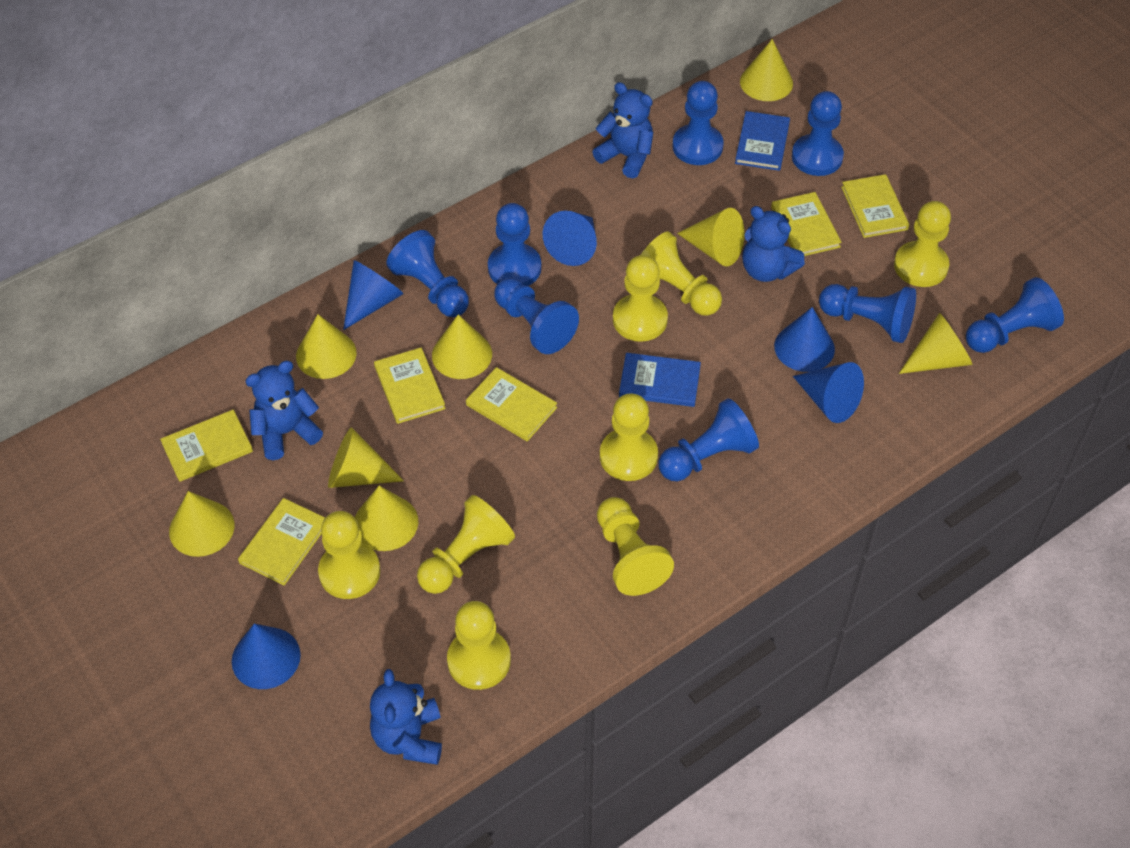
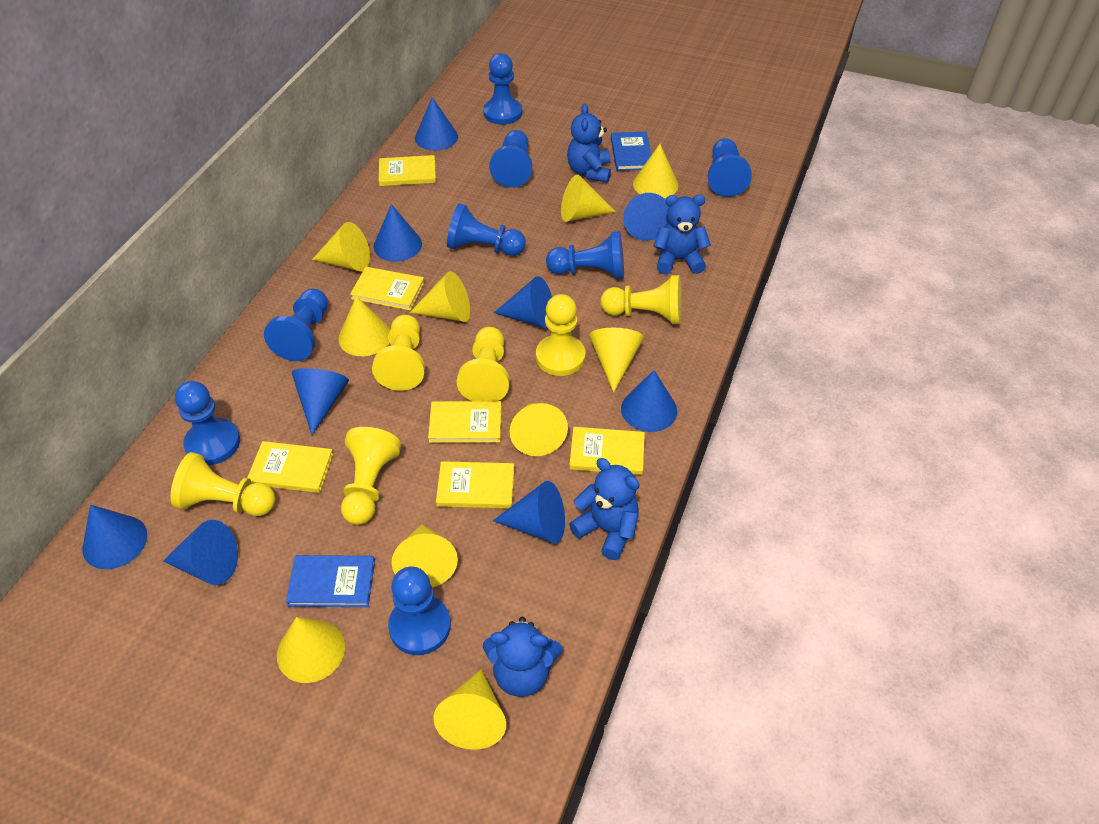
blue cone: 5 -> 9
yellow cone: 8 -> 10
yellow pawn: 8 -> 6

